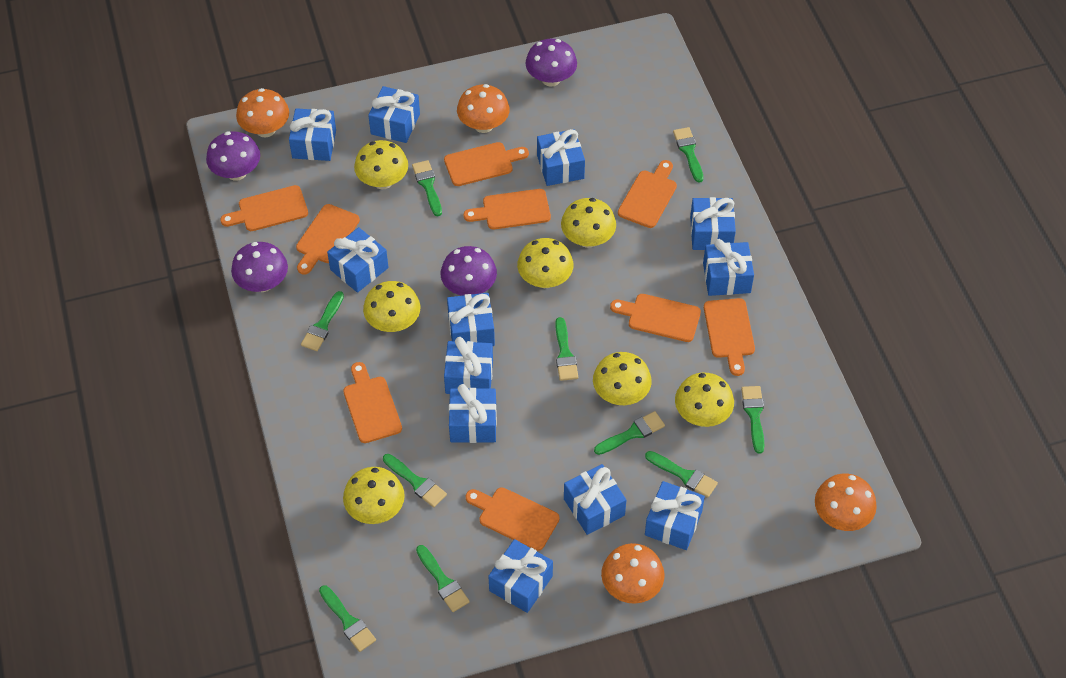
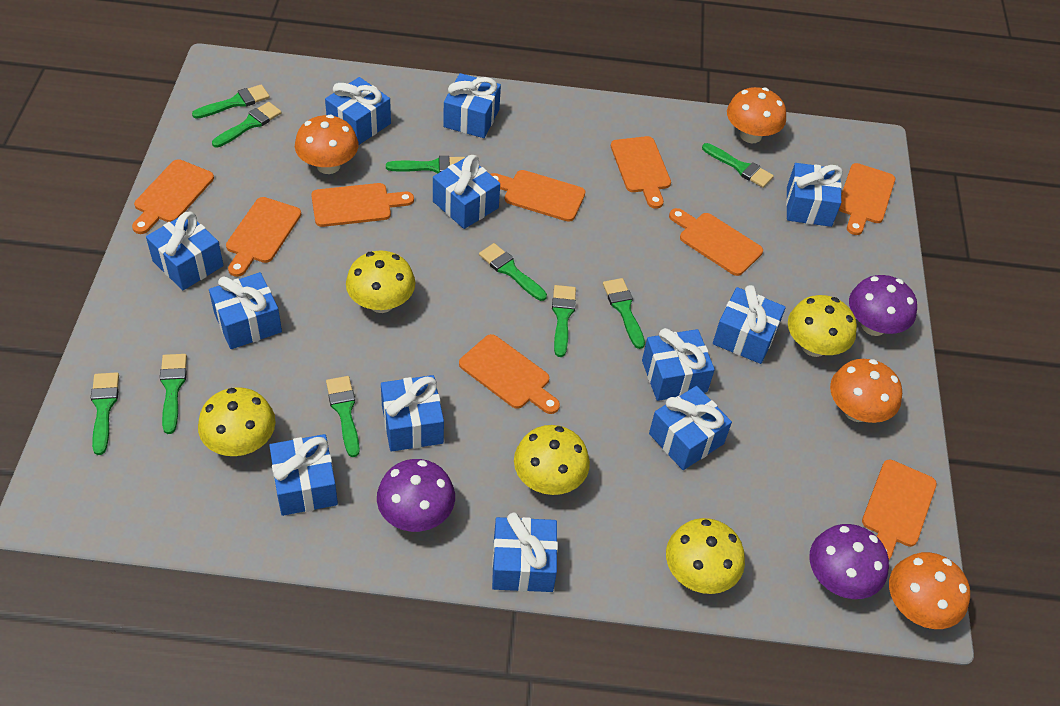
purple mushroom: 4 -> 3
yellow mushroom: 7 -> 5

